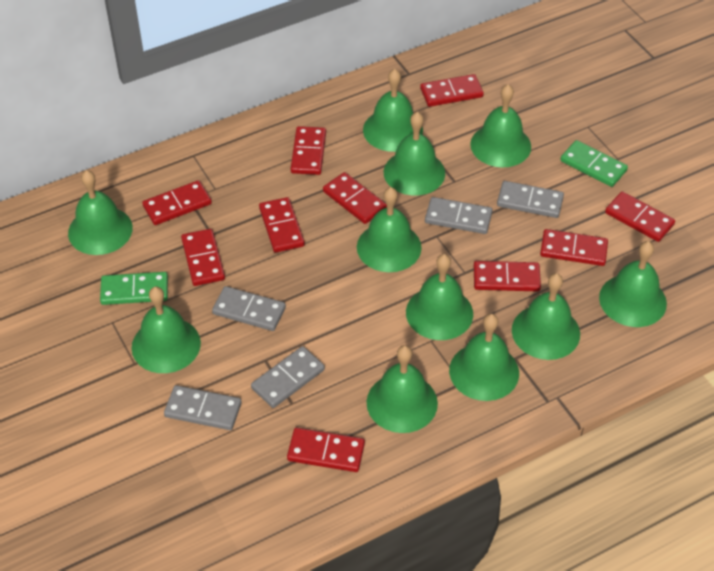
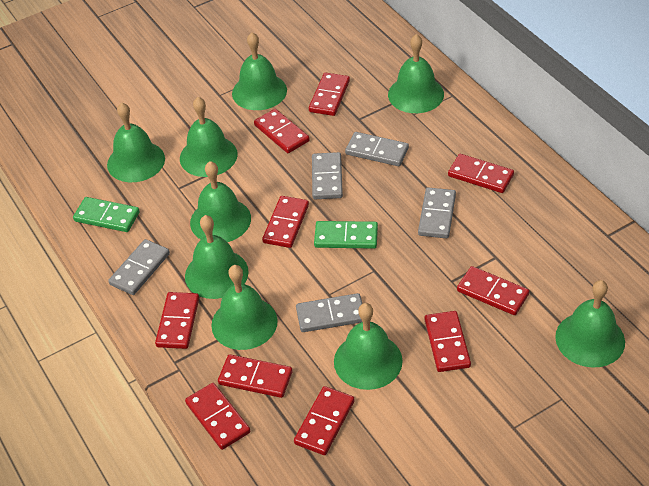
green bell: 11 -> 9

